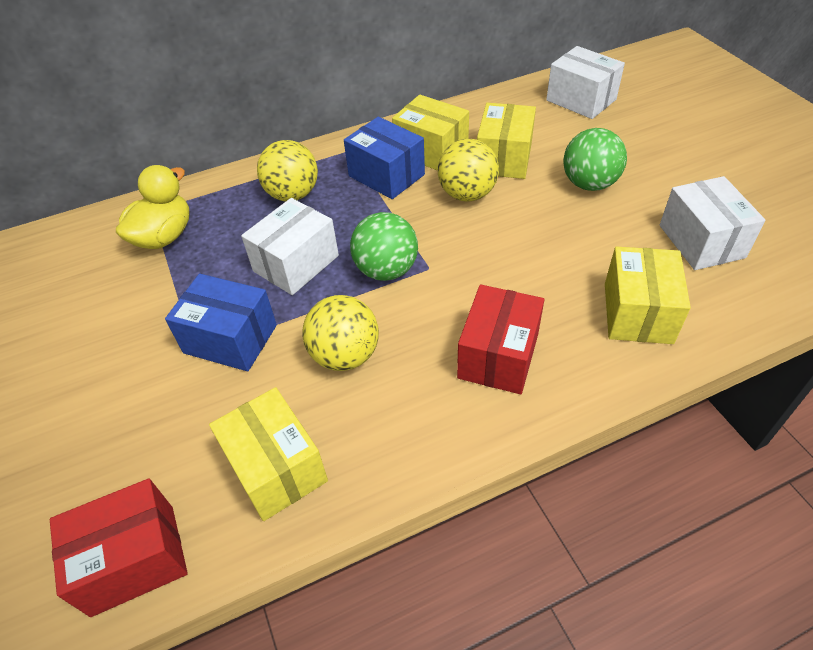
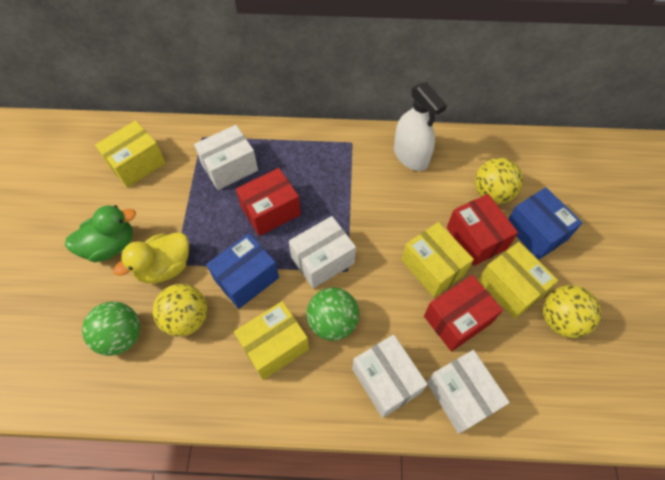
green duck: 0 -> 1
red box: 2 -> 3
white box: 3 -> 4
white spray bottle: 0 -> 1

